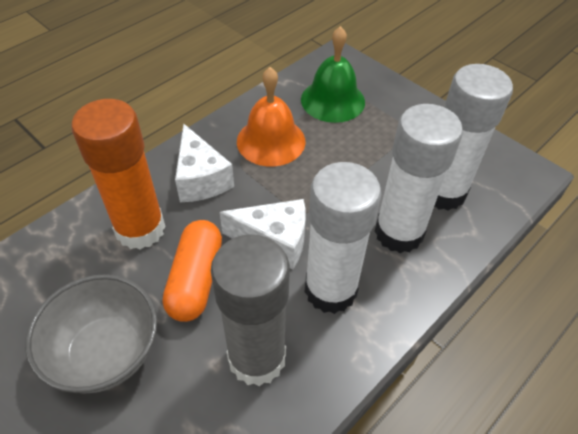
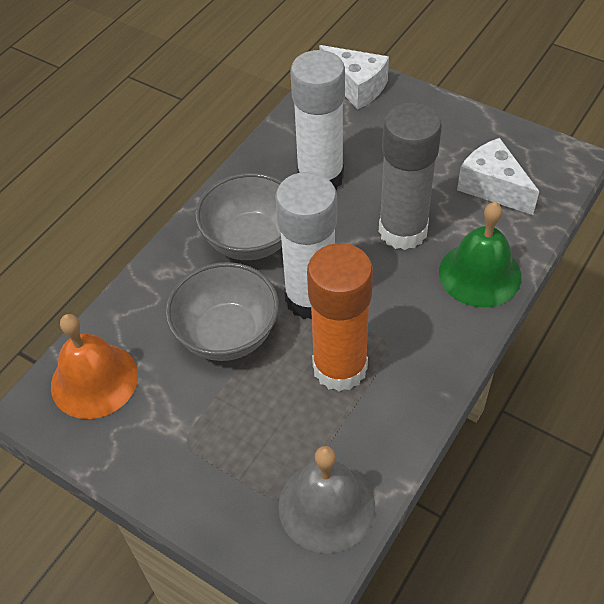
grey bell: 0 -> 1
grey bowl: 1 -> 2
orange capsule: 1 -> 0
white glue stick: 3 -> 2

